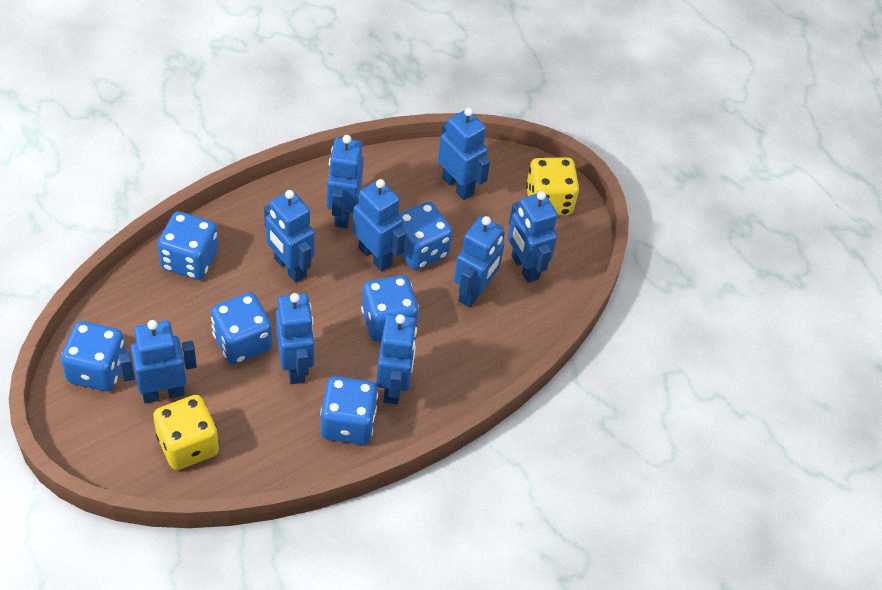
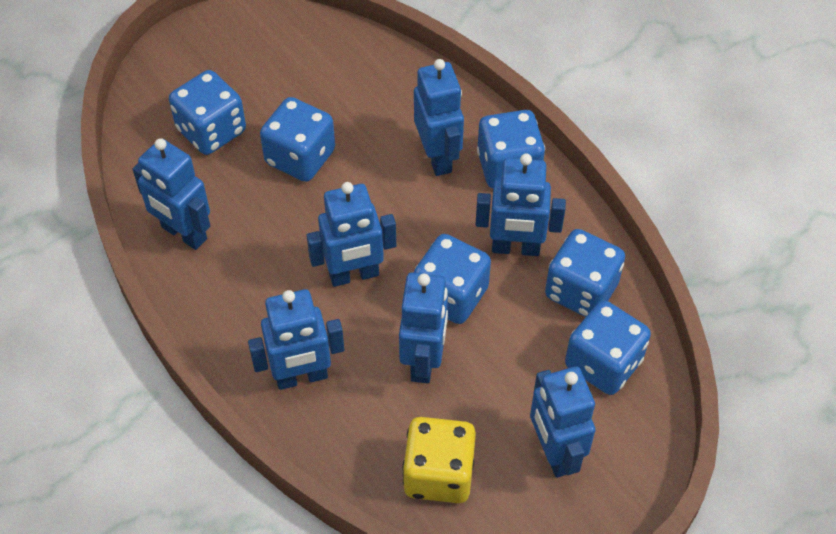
blue robot: 9 -> 7
yellow dice: 2 -> 1

